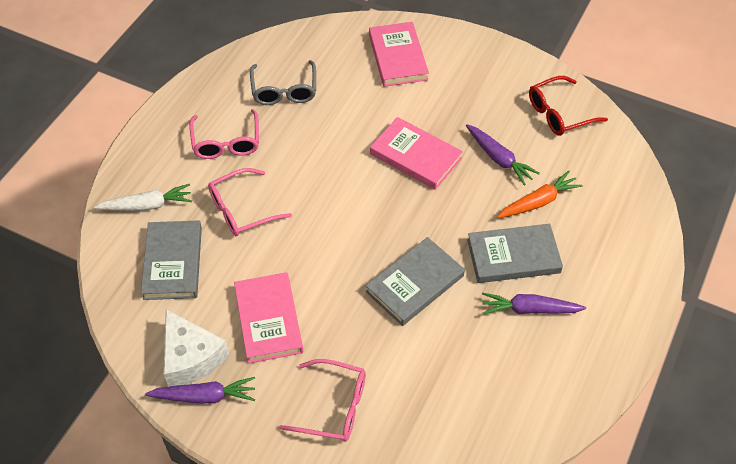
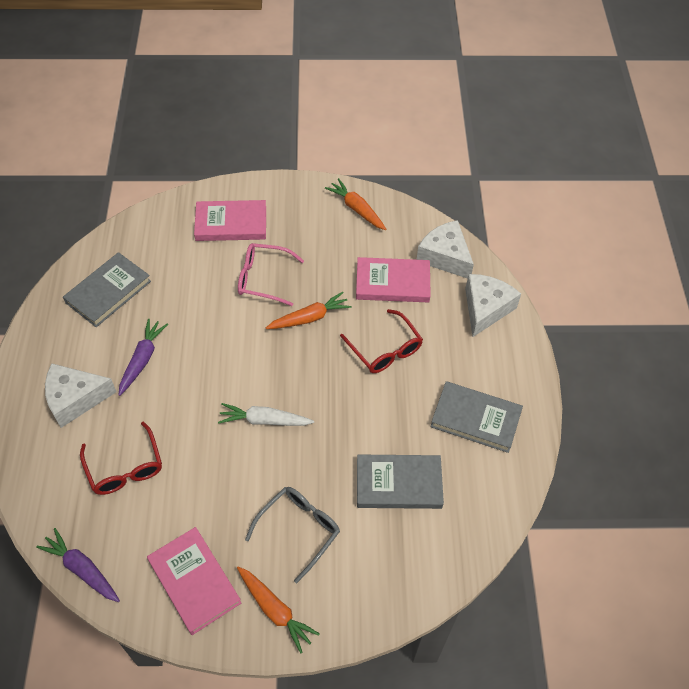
orange carrot: 1 -> 3
pink glasses: 3 -> 1
purple carrot: 3 -> 2
red glasses: 1 -> 2
white cheese: 1 -> 3

